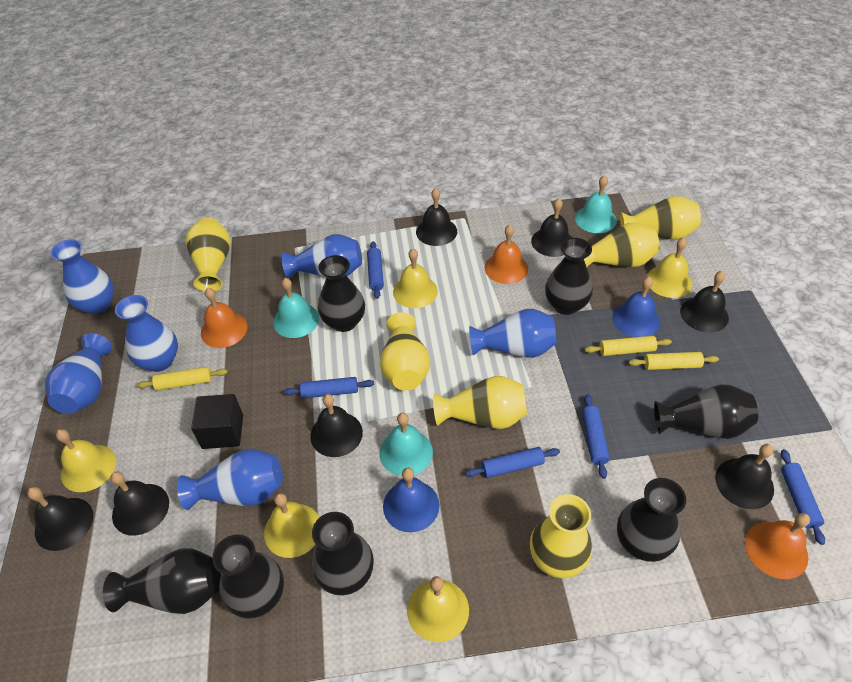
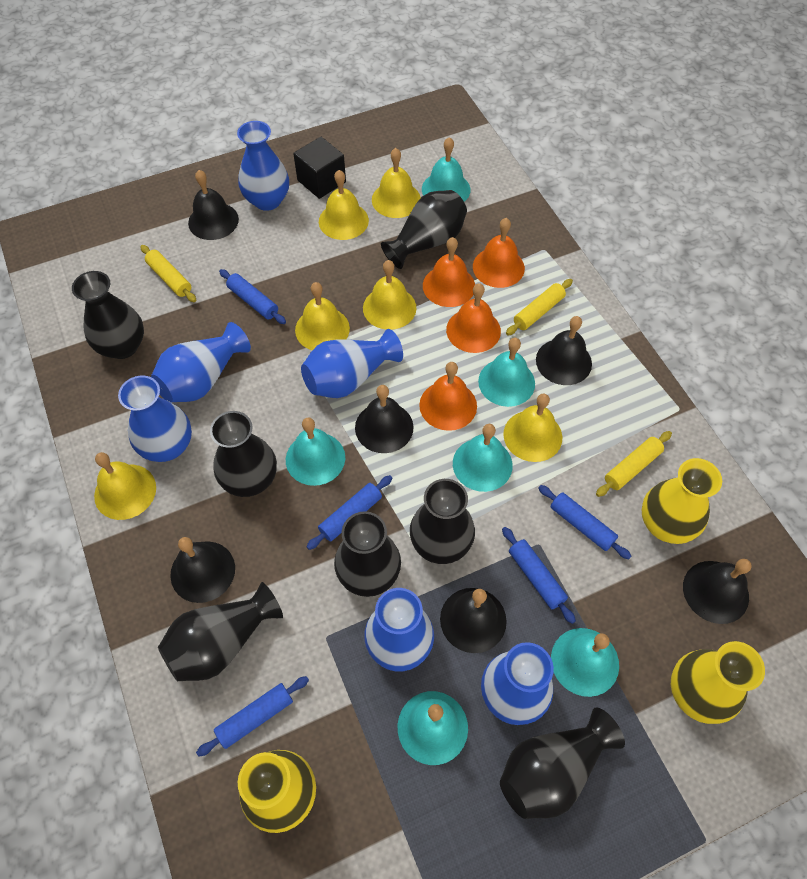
black bell: 7 -> 6
blue bell: 2 -> 0
orange bell: 3 -> 4
turquoise bell: 3 -> 6
yellow bell: 5 -> 6
yellow vase: 6 -> 3

